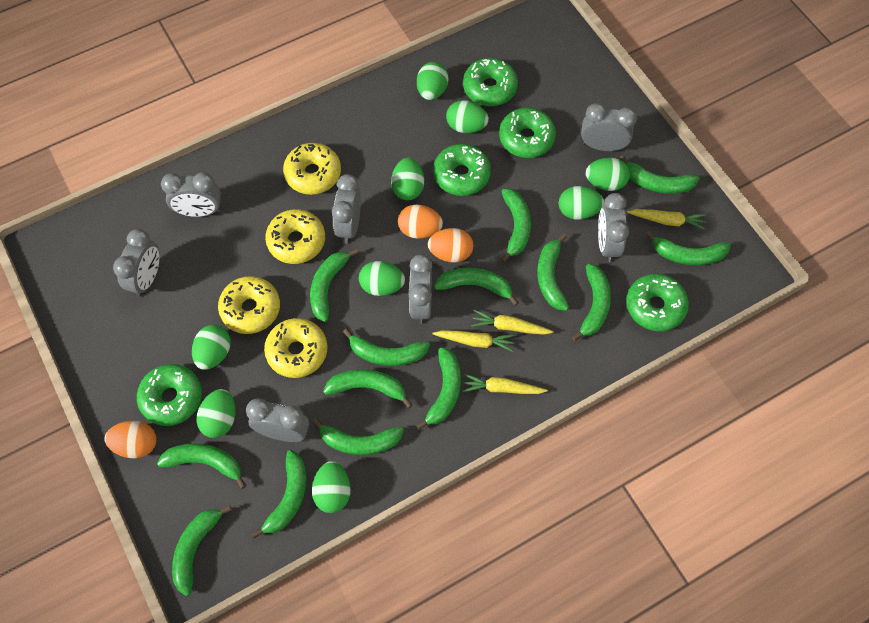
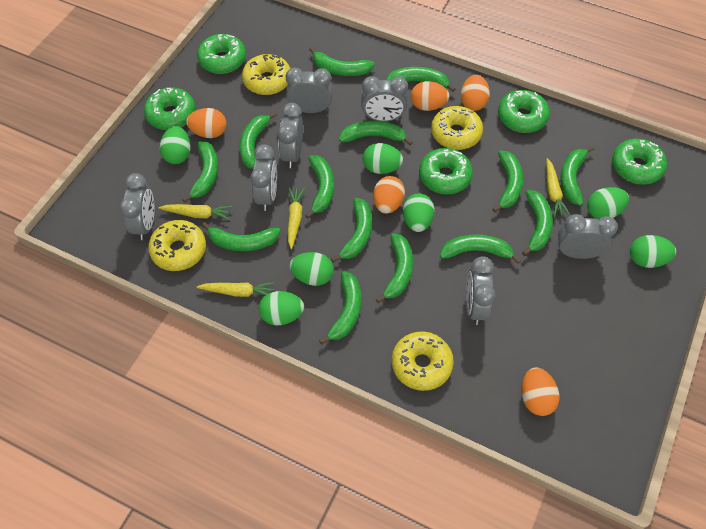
green egg: 9 -> 7
orange egg: 3 -> 5

